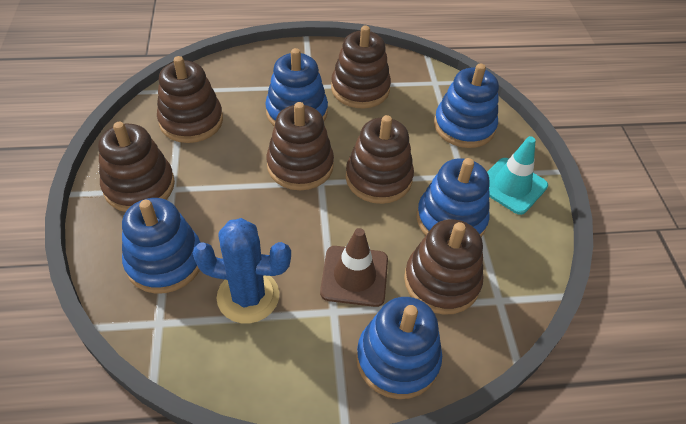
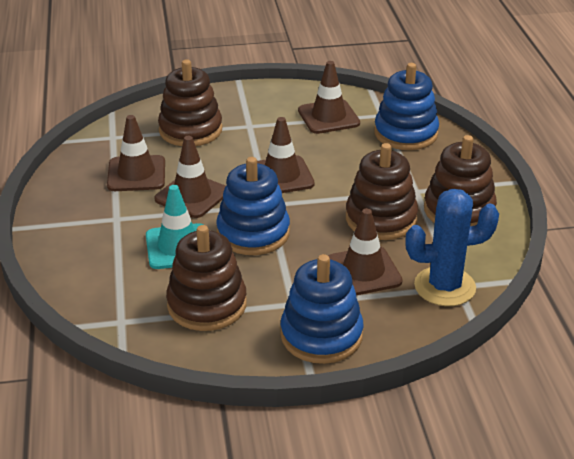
blue stacking toy: 5 -> 3
brown stacking toy: 6 -> 4
brown traffic cone: 1 -> 5

